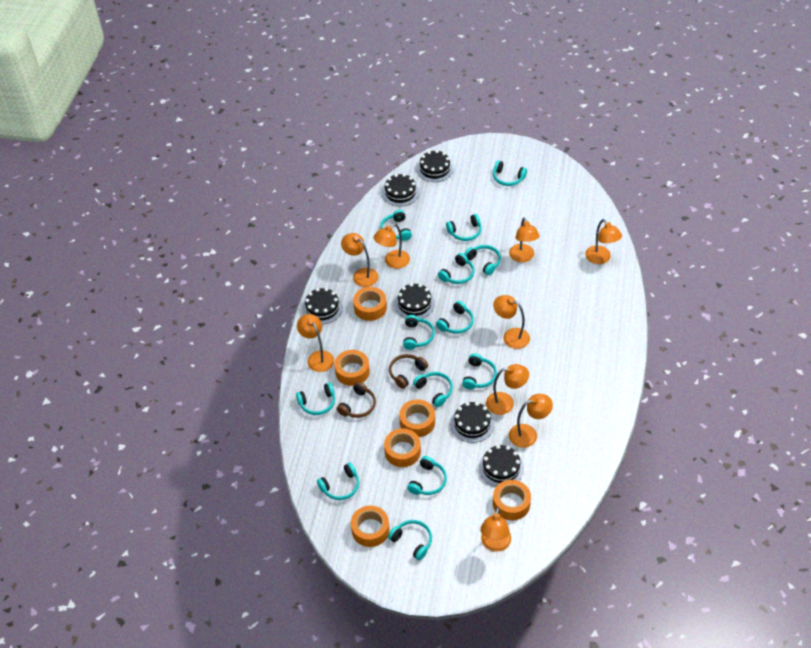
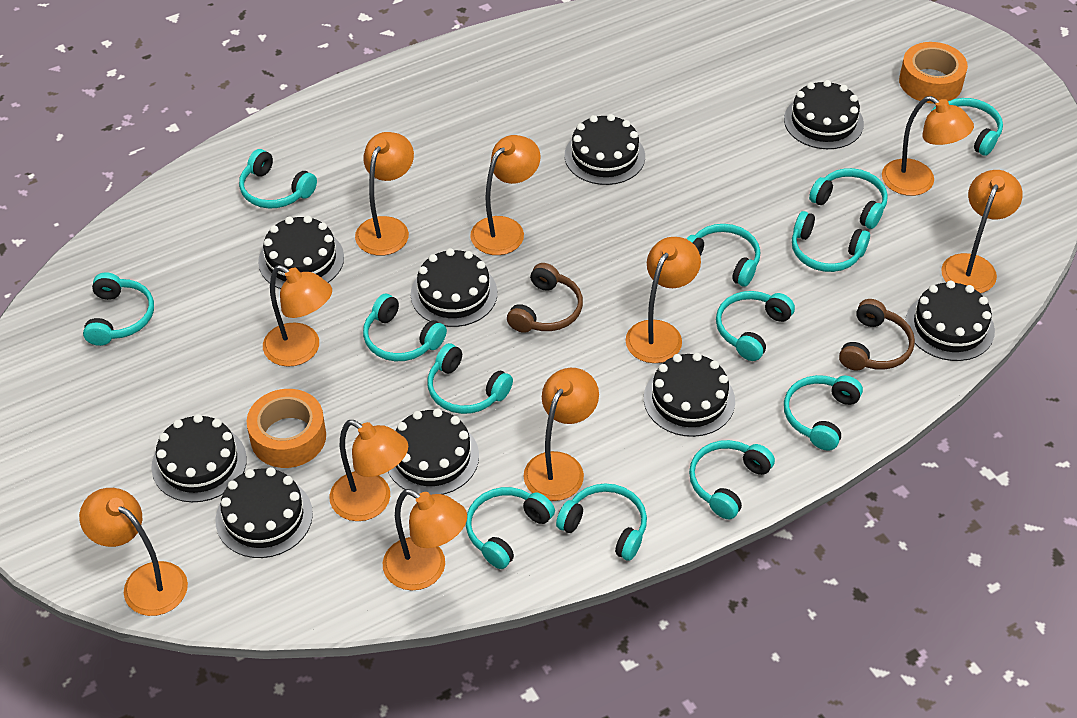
black cake: 6 -> 9
orange lamp: 9 -> 10
orange tape: 6 -> 2

